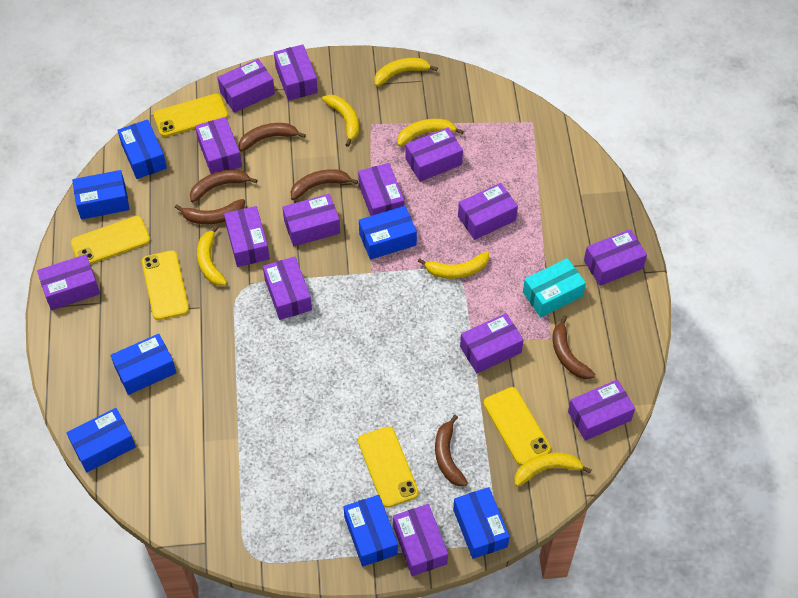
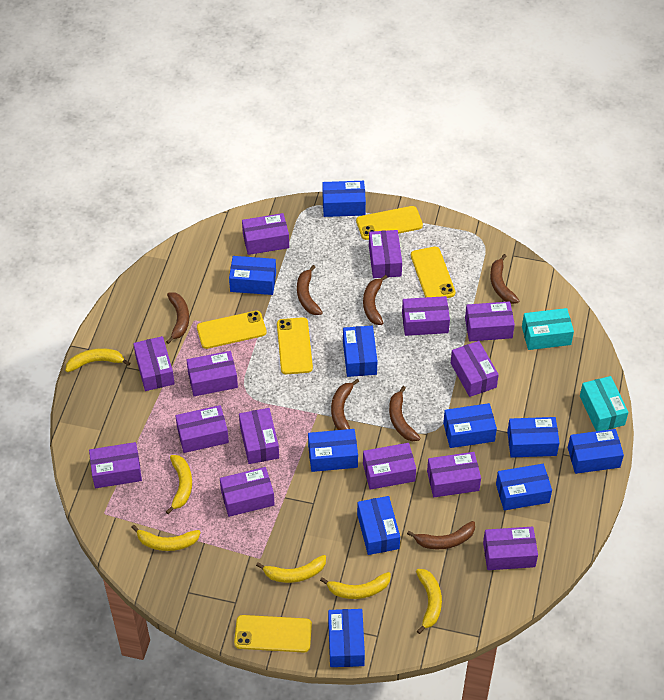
blue box: 7 -> 10
brown banana: 6 -> 7
turquoise box: 1 -> 2

